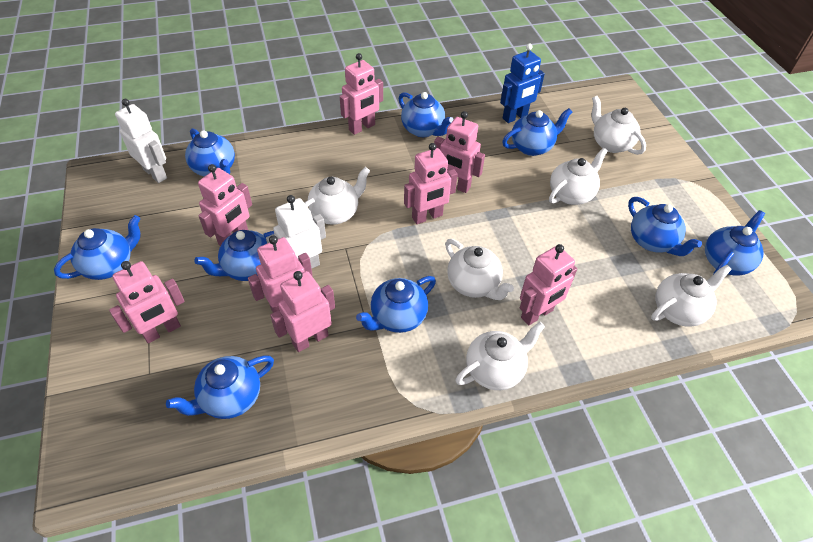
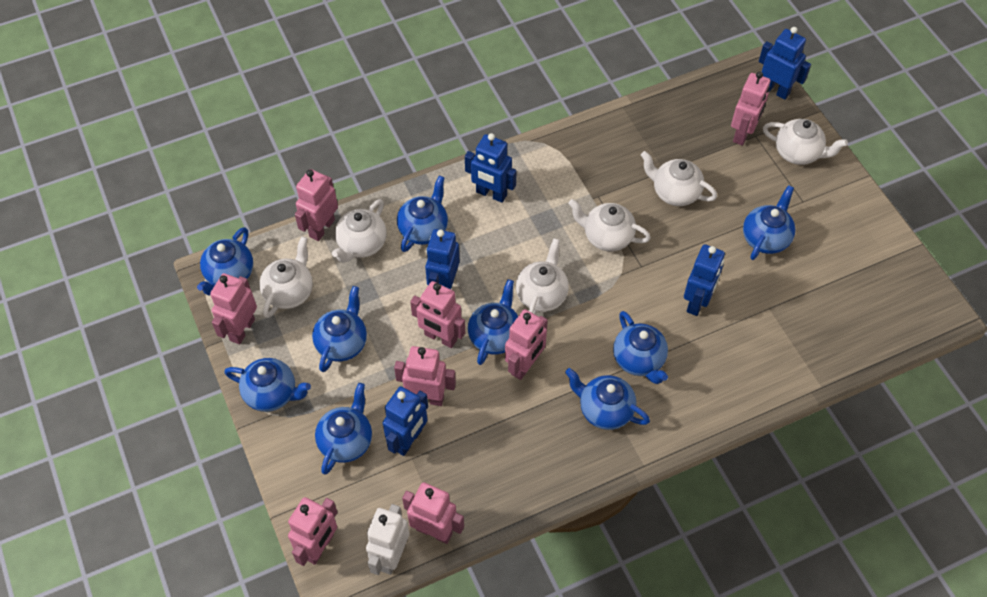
blue robot: 1 -> 5
white robot: 2 -> 1

